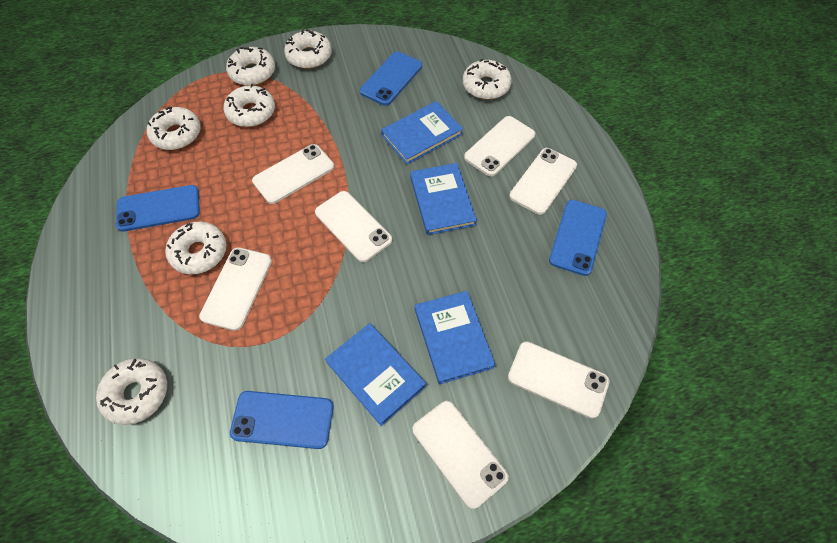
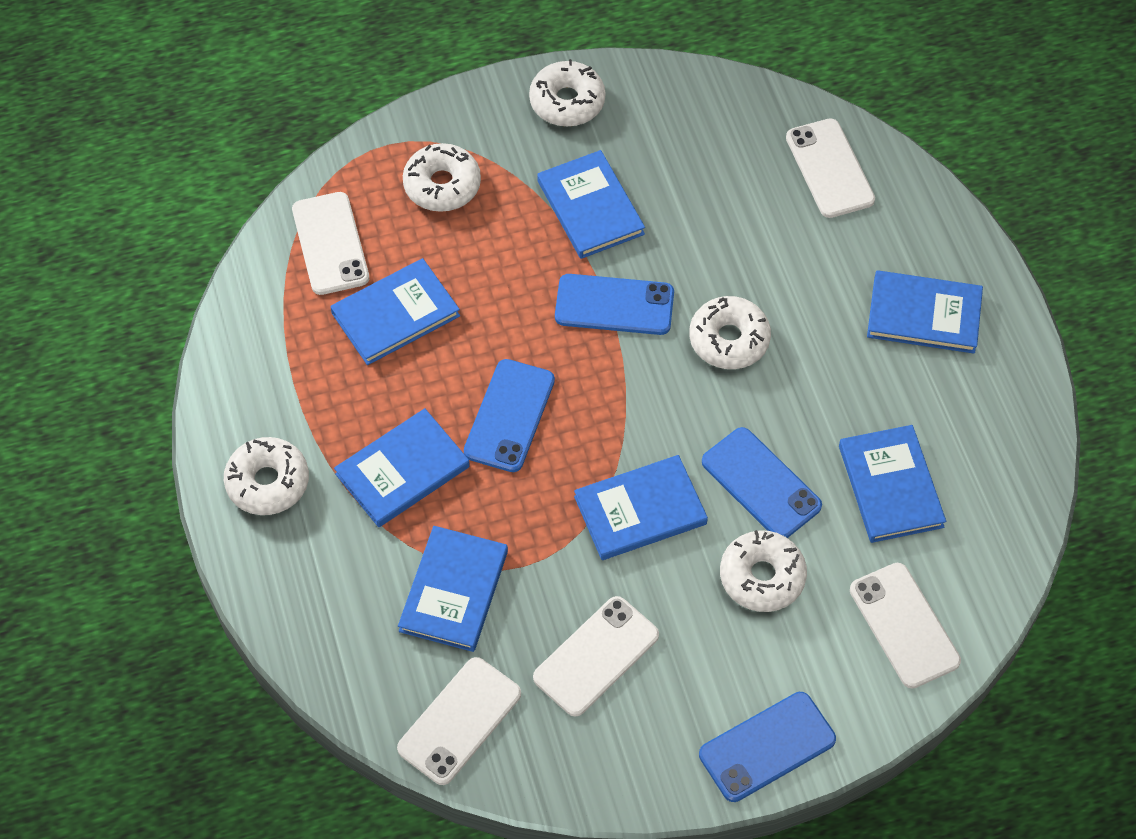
blue book: 4 -> 7
white donut: 7 -> 5
white phone: 7 -> 5

